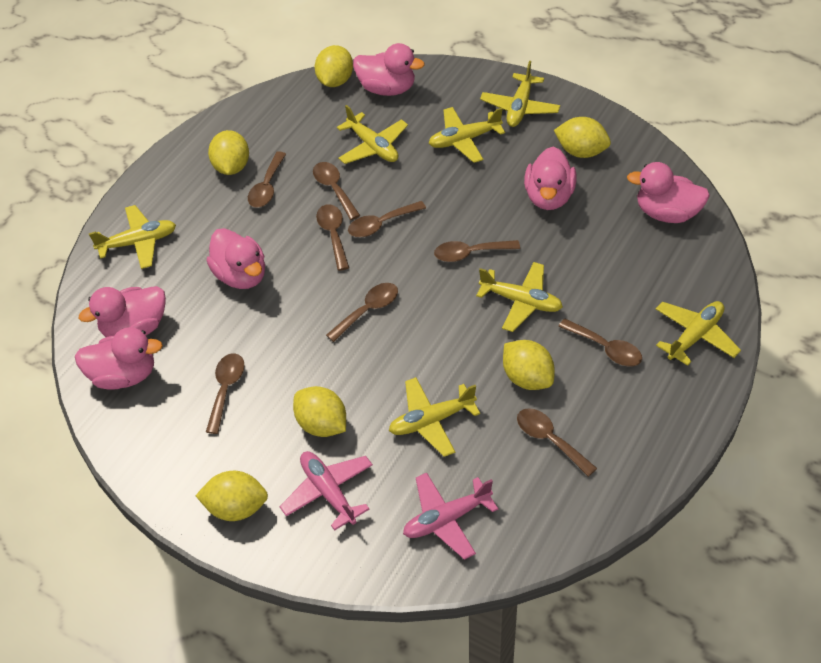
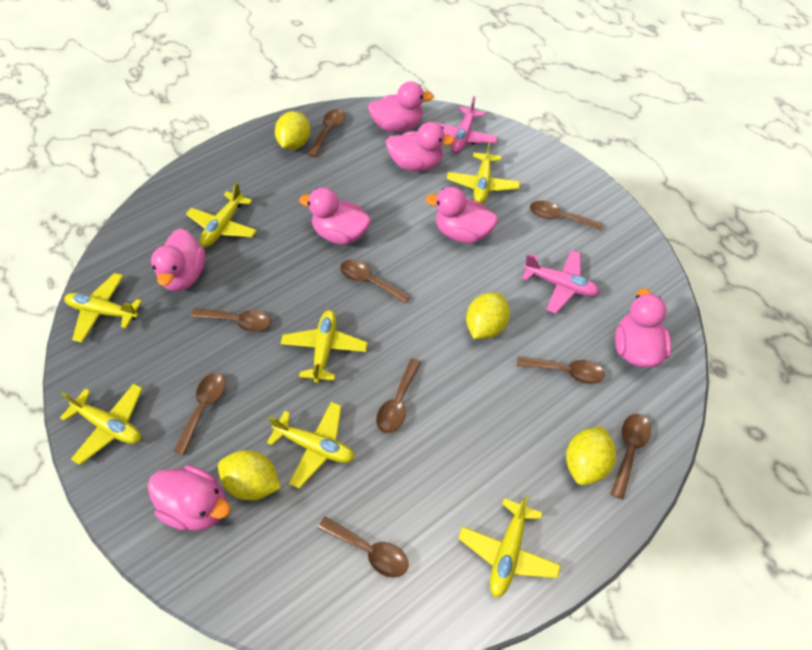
pink duck: 6 -> 7
yellow lemon: 6 -> 4

